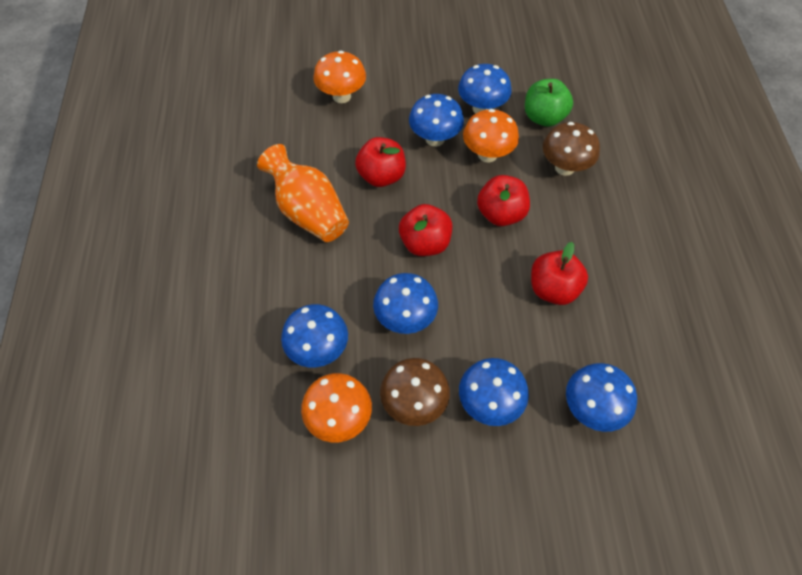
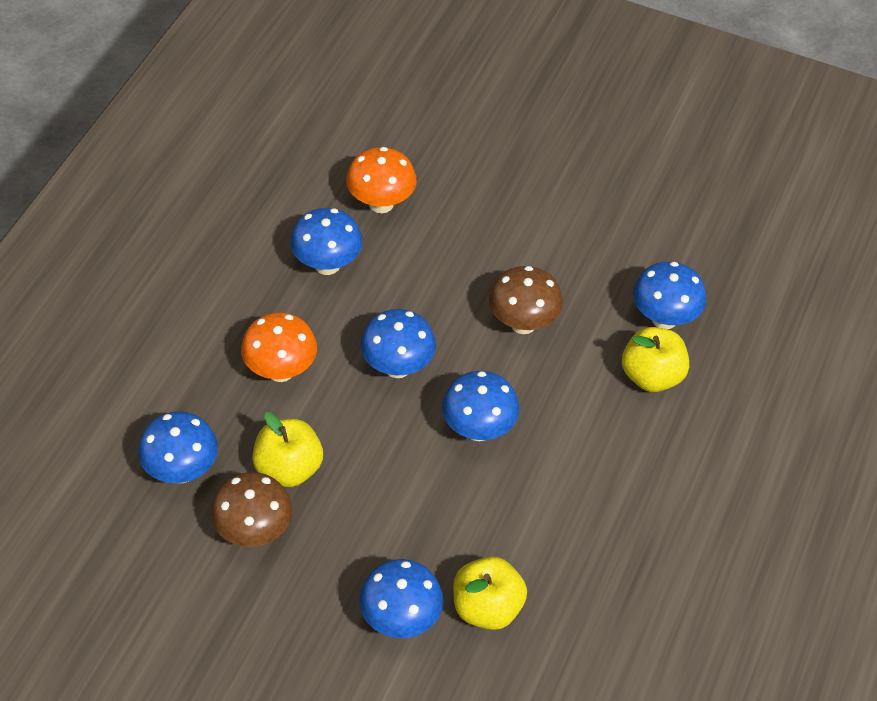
green apple: 1 -> 0
orange mushroom: 3 -> 2
orange vase: 1 -> 0
red apple: 4 -> 0
yellow apple: 0 -> 3

